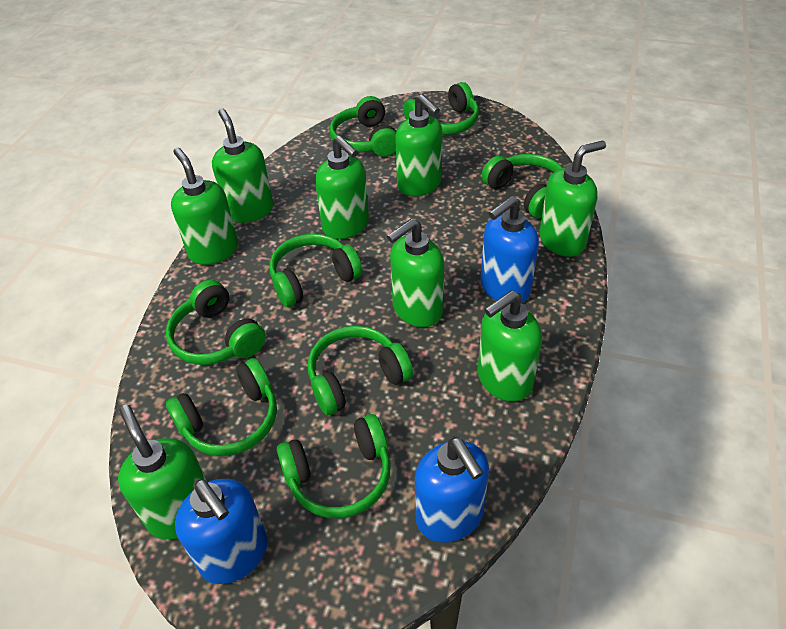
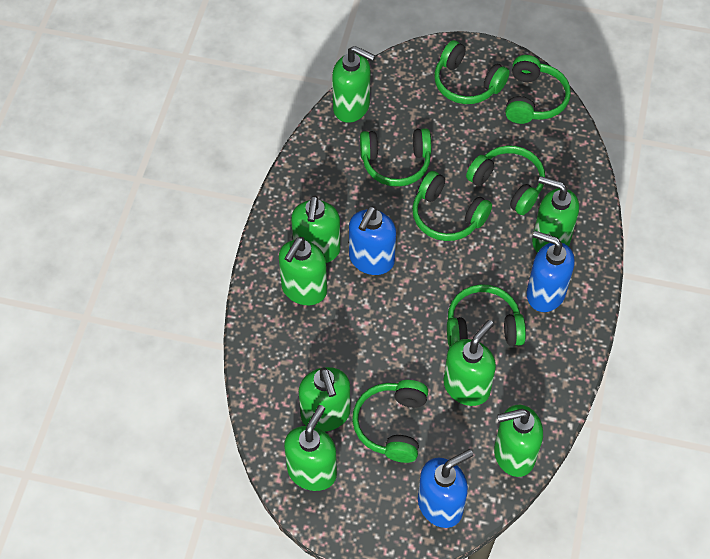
green headphones: 8 -> 7

